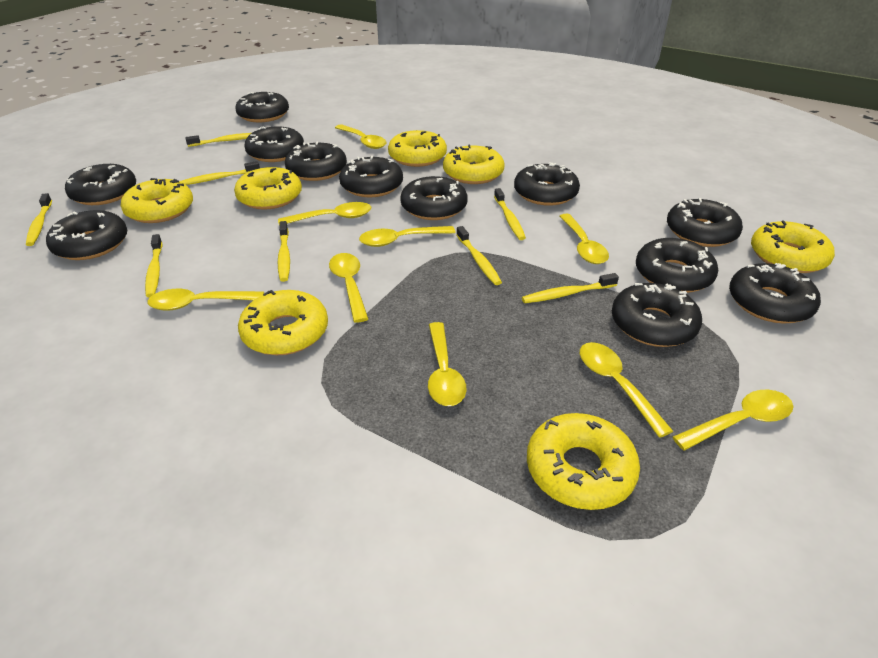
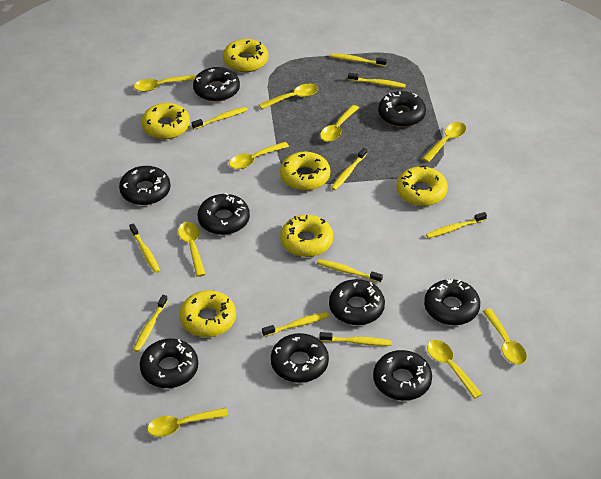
black donut: 12 -> 9
yellow donut: 7 -> 6
yellow toothbrush: 8 -> 10

